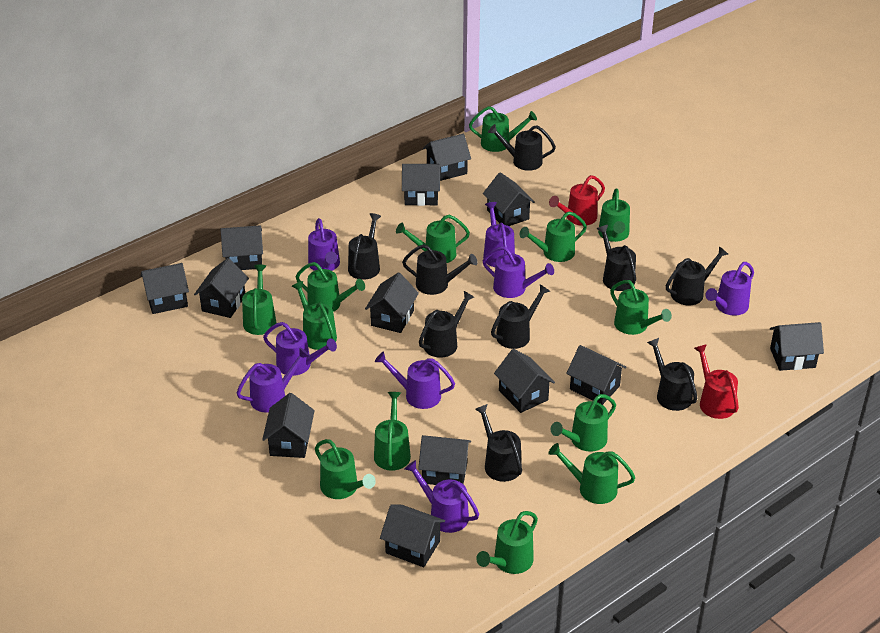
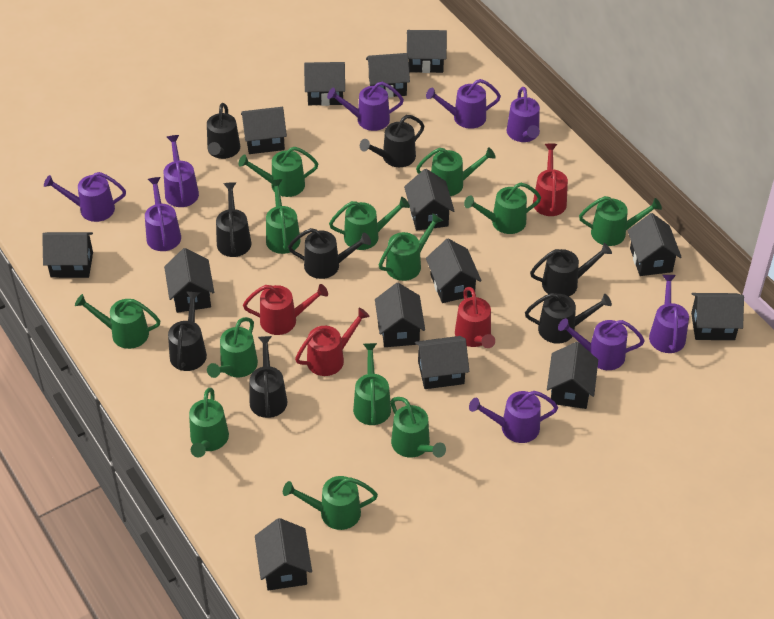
black house: 13 -> 14
black watering can: 9 -> 8
purple watering can: 8 -> 9
red watering can: 2 -> 4

